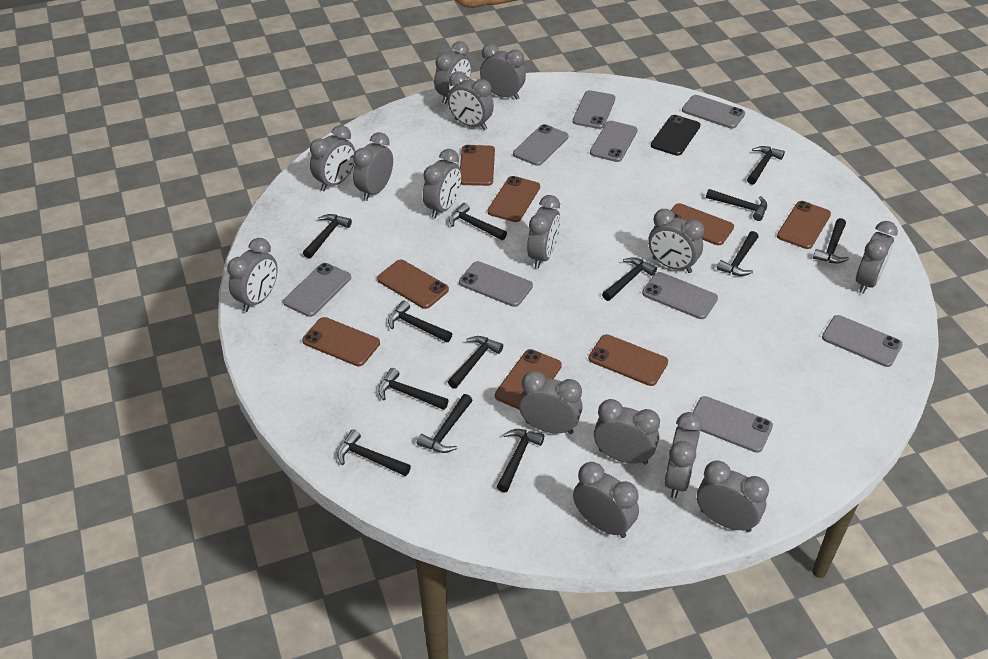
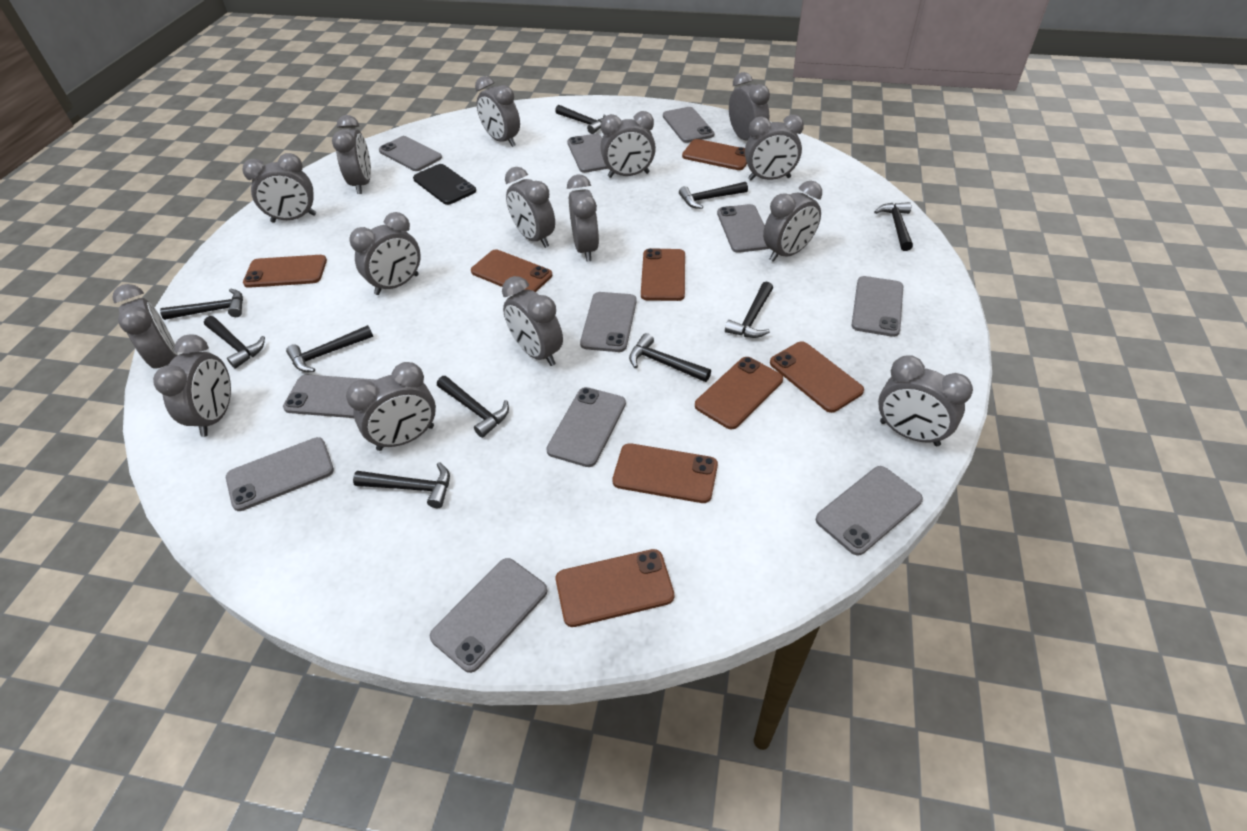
black hammer: 13 -> 10
grey phone: 9 -> 11

